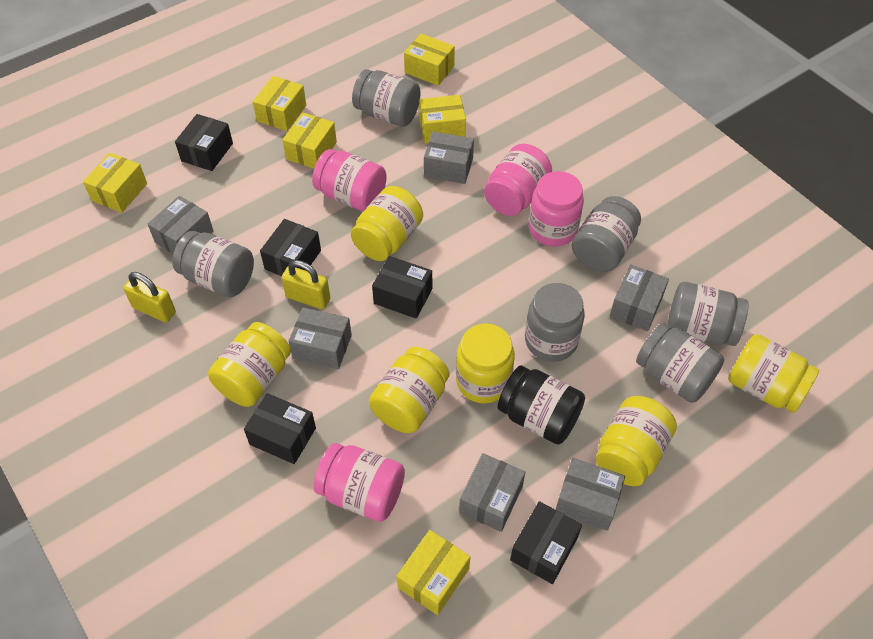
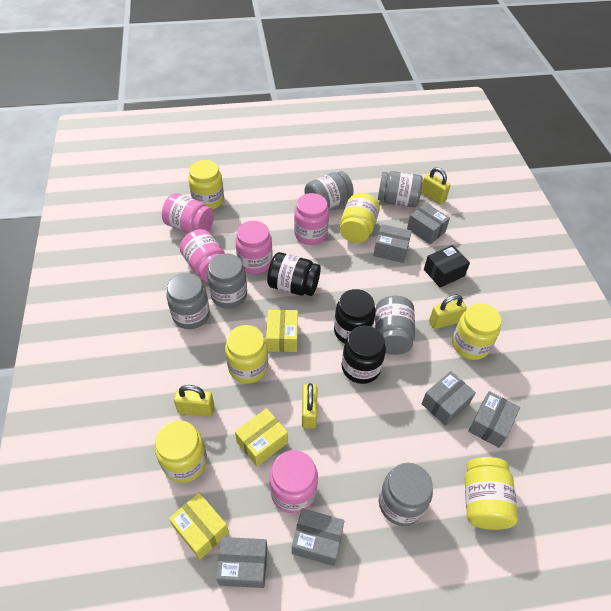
black box: 5 -> 1
black jar: 1 -> 3
pink jar: 4 -> 5
yellow box: 6 -> 3
yellow padlock: 2 -> 4

